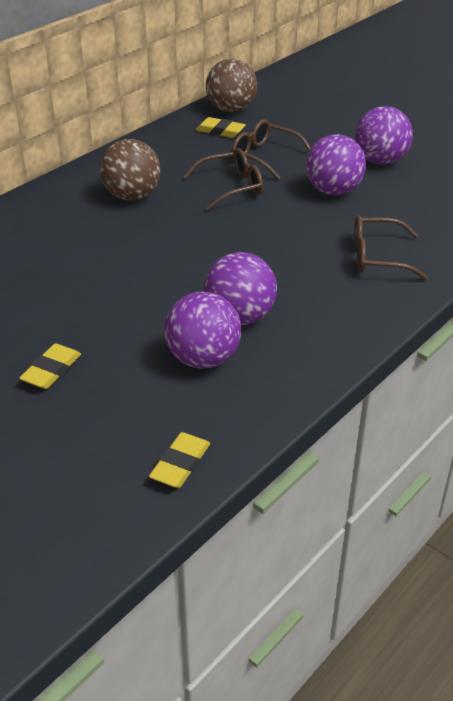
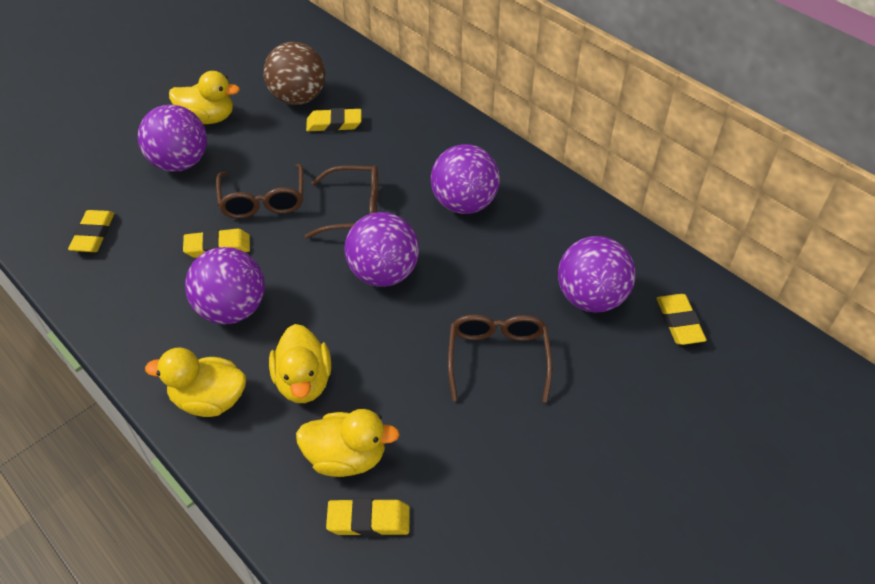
brown ball: 2 -> 1
purple ball: 4 -> 5
yellow duck: 0 -> 4
yellow eraser: 3 -> 5

